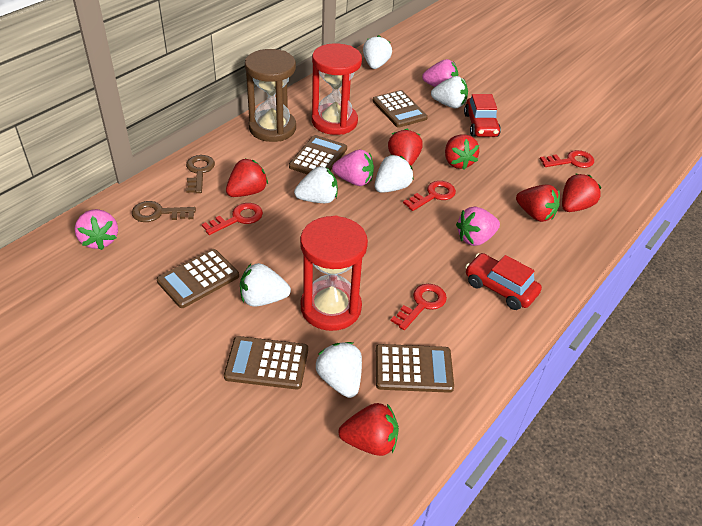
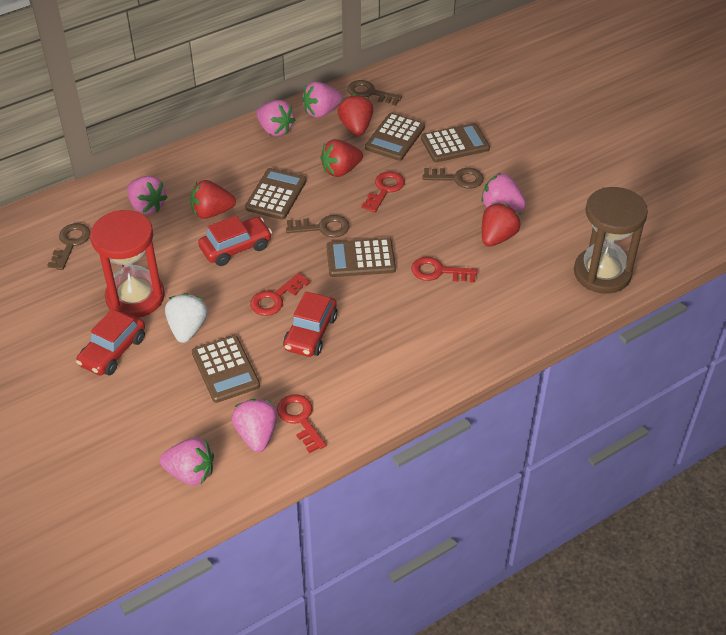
brown key: 2 -> 4
pink strawberry: 4 -> 6
red car: 2 -> 3
red hourglass: 2 -> 1
red strawberry: 6 -> 4
white strawberry: 6 -> 1

